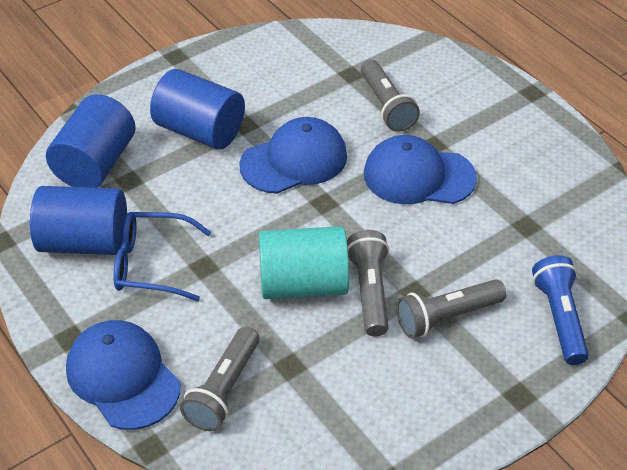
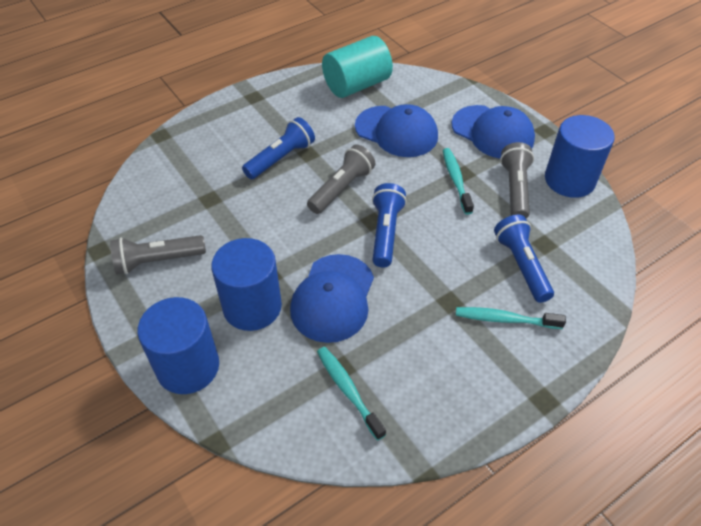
blue flashlight: 1 -> 3
blue glasses: 1 -> 0
grey flashlight: 4 -> 3
turquoise toothbrush: 0 -> 3

